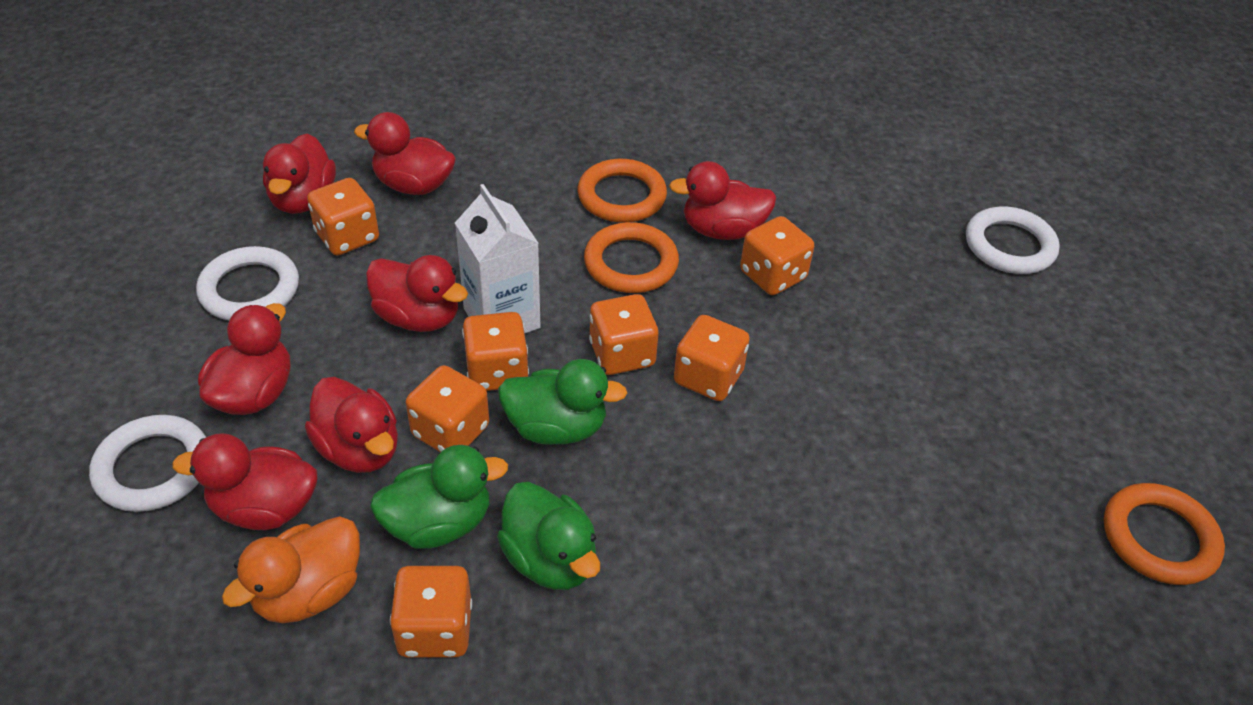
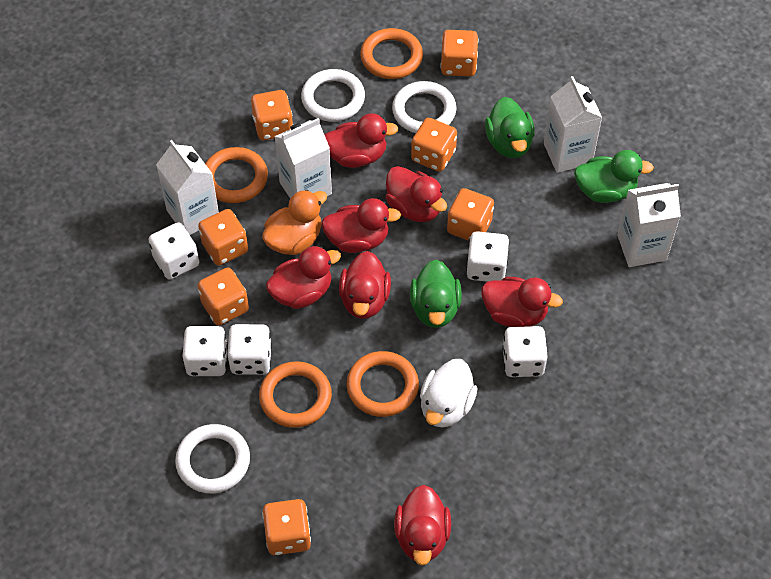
orange ring: 3 -> 4
white carton: 1 -> 4
white dice: 0 -> 5
white duck: 0 -> 1

